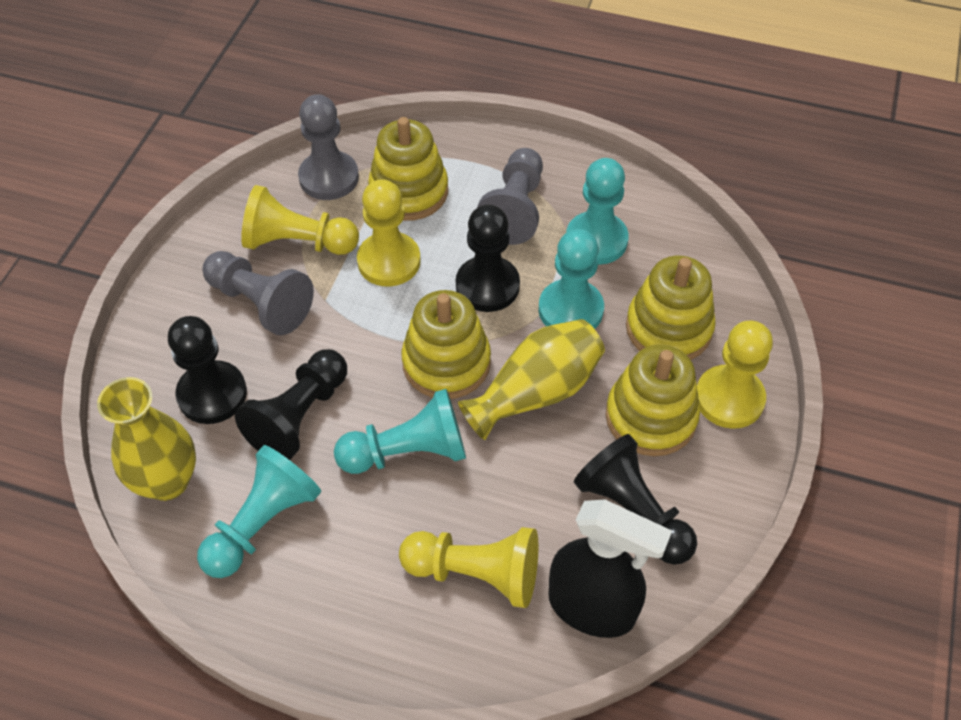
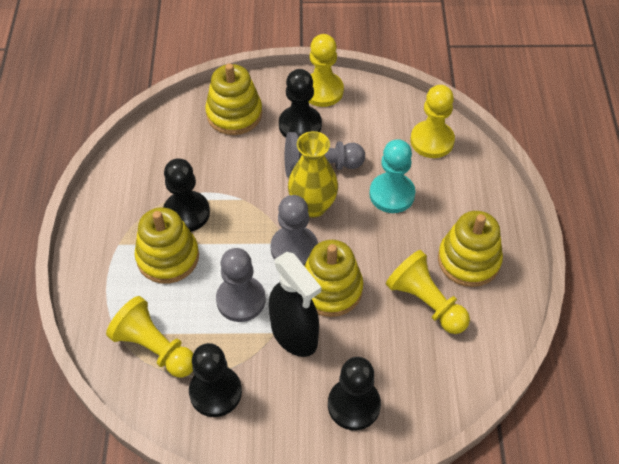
turquoise pawn: 4 -> 1
yellow vase: 2 -> 1

